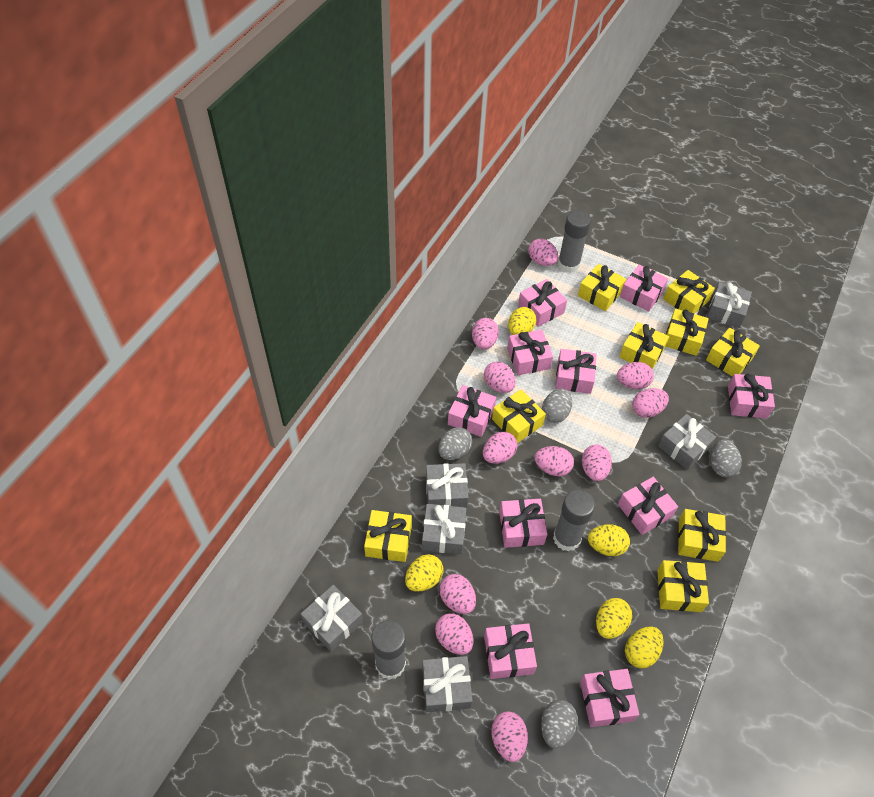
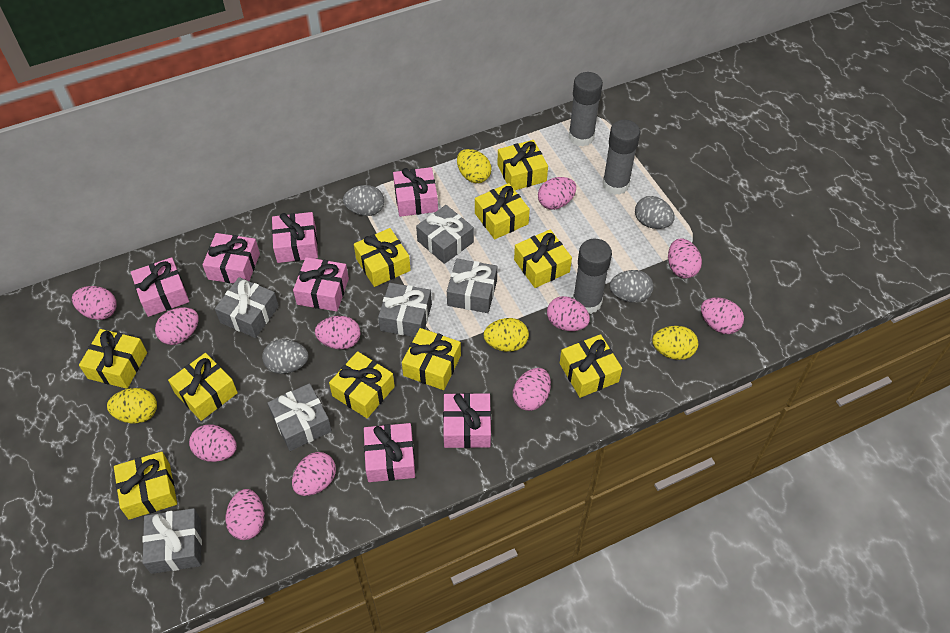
pink gift: 10 -> 7
yellow egg: 5 -> 4
yellow gift: 9 -> 10

